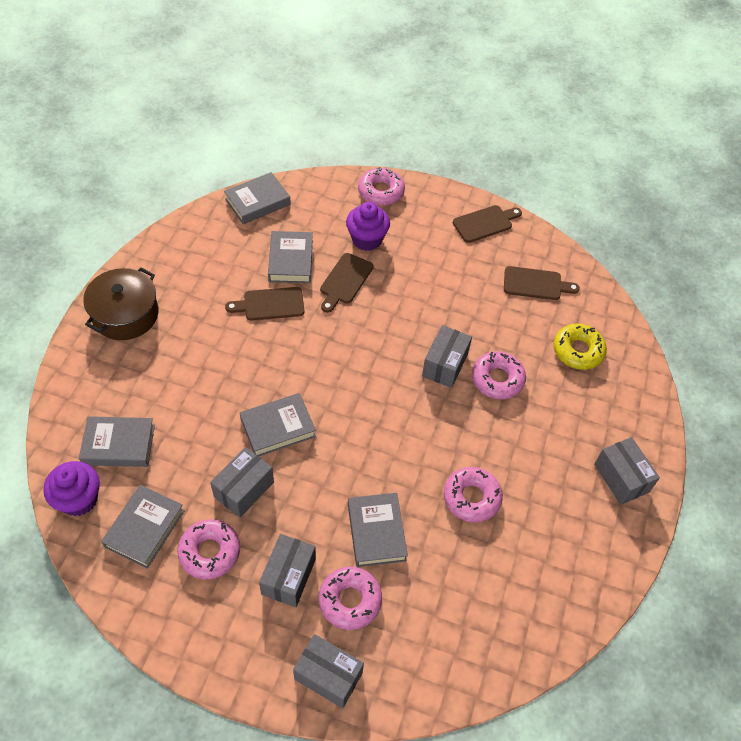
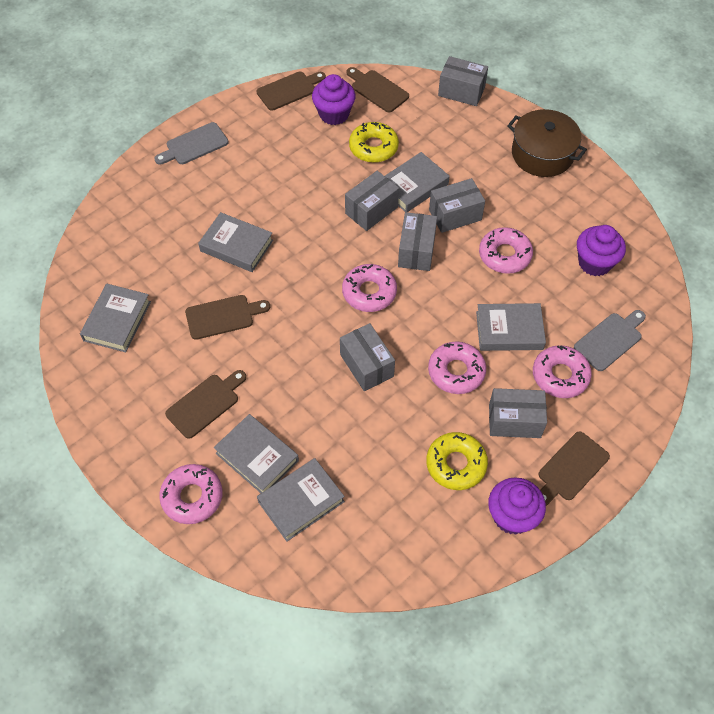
brown cutting board: 4 -> 5
grey box: 5 -> 6
grey cutting board: 0 -> 2
purple cupcake: 2 -> 3
yellow donut: 1 -> 2

